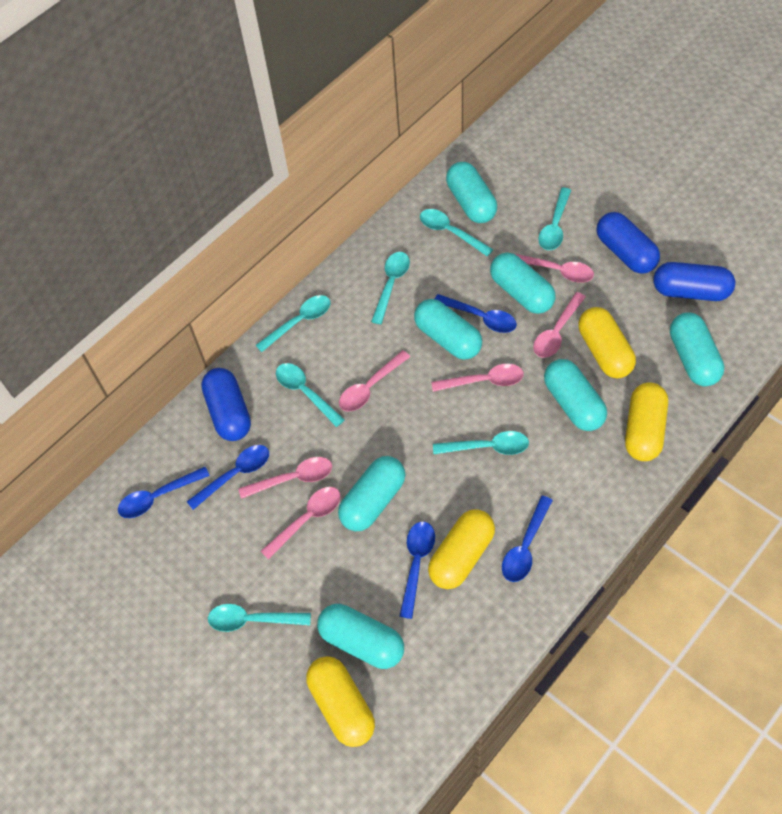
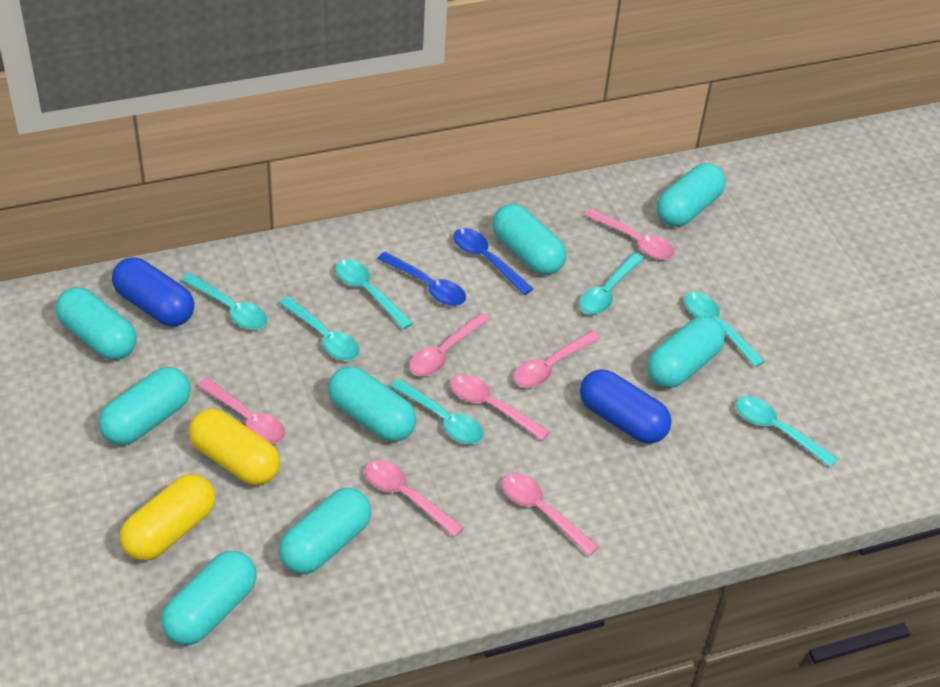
blue capsule: 3 -> 2
blue spoon: 5 -> 2
pink spoon: 6 -> 7
turquoise capsule: 7 -> 8
yellow capsule: 4 -> 2

